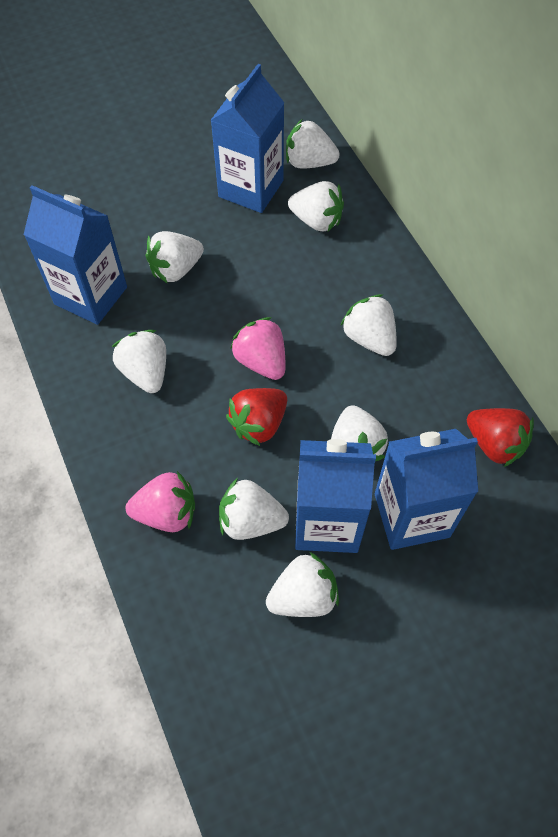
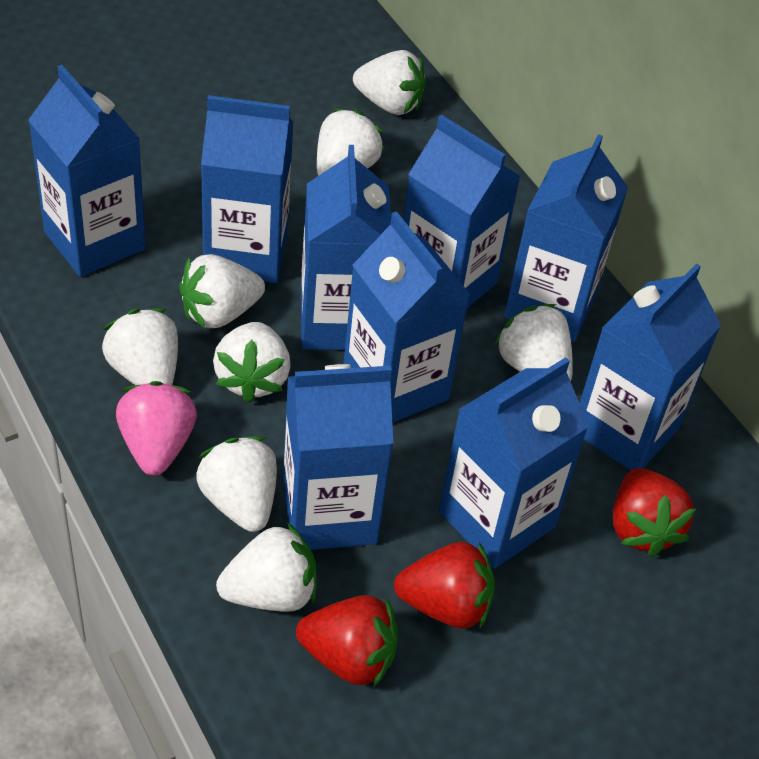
blue carton: 4 -> 9
pink strawberry: 2 -> 1
red strawberry: 2 -> 3

